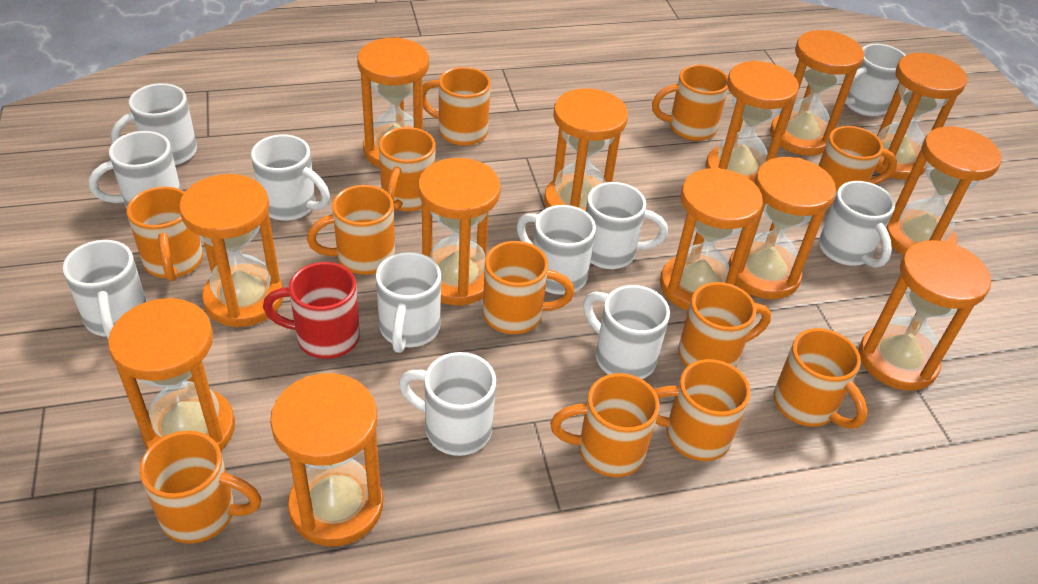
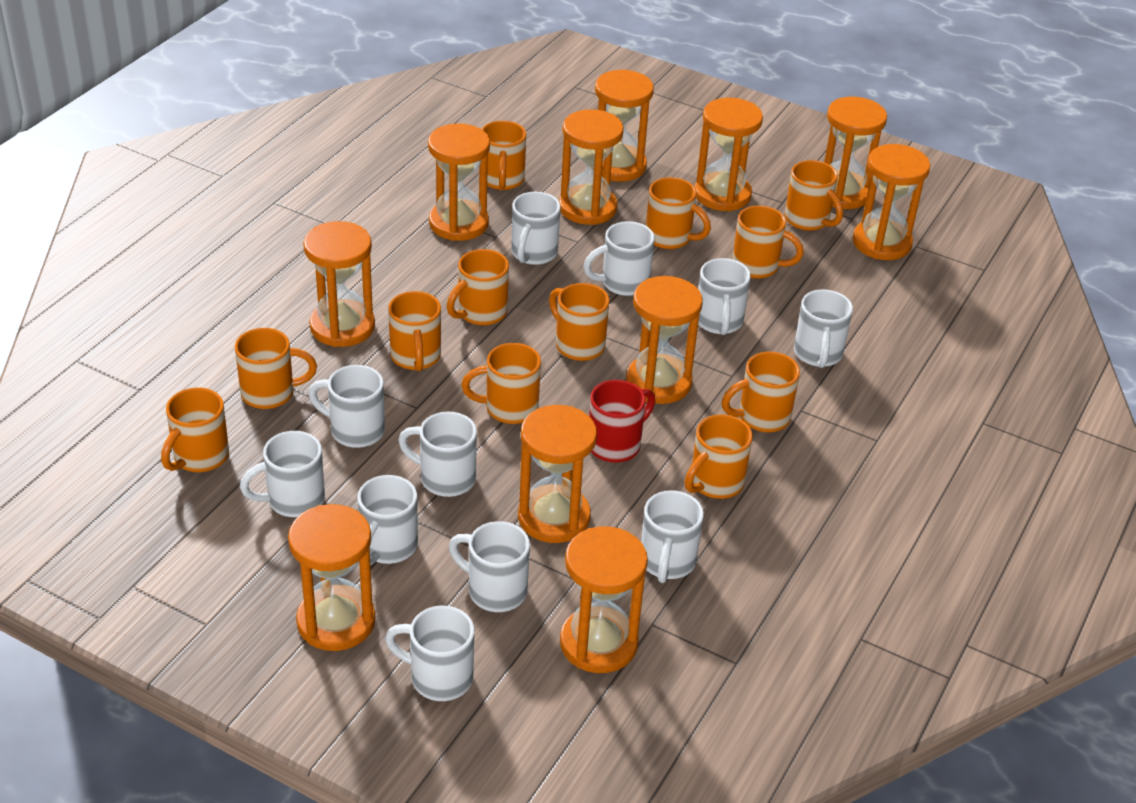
orange hourglass: 13 -> 11

